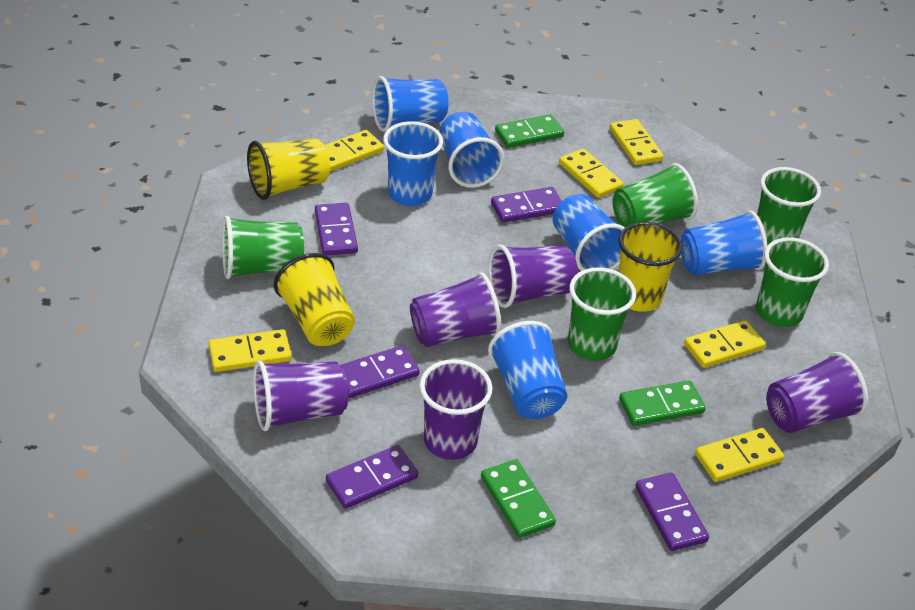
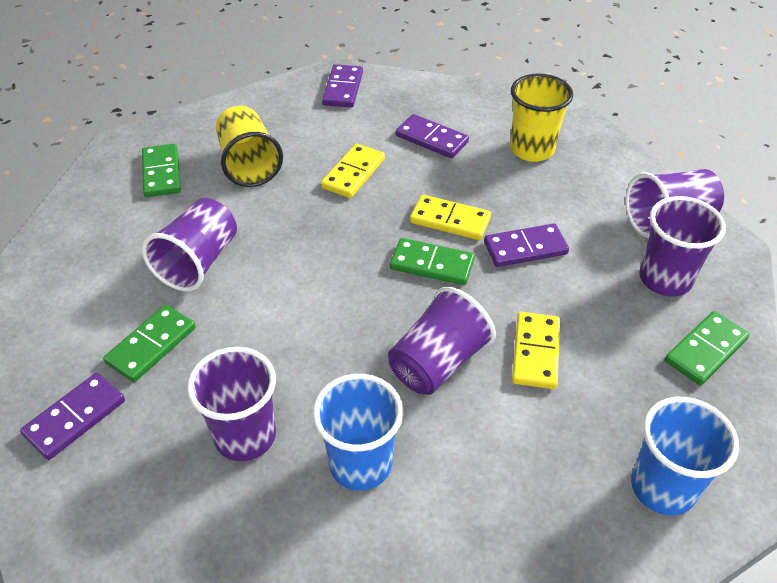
blue cup: 6 -> 2
green cup: 5 -> 0
green domino: 3 -> 4
purple domino: 5 -> 4
yellow cup: 3 -> 2
yellow domino: 6 -> 3

